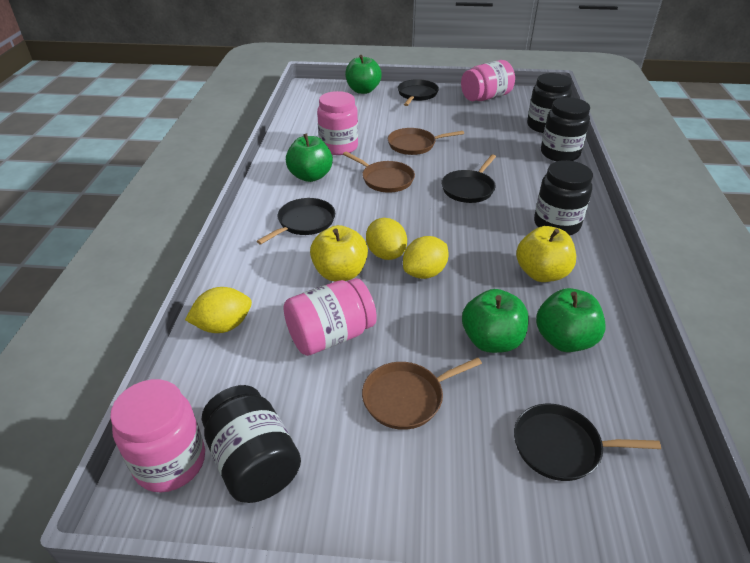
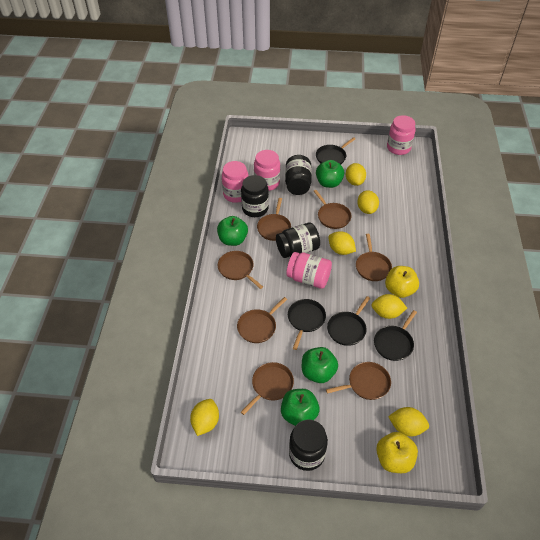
brown pan: 3 -> 7
yellow lemon: 3 -> 6

